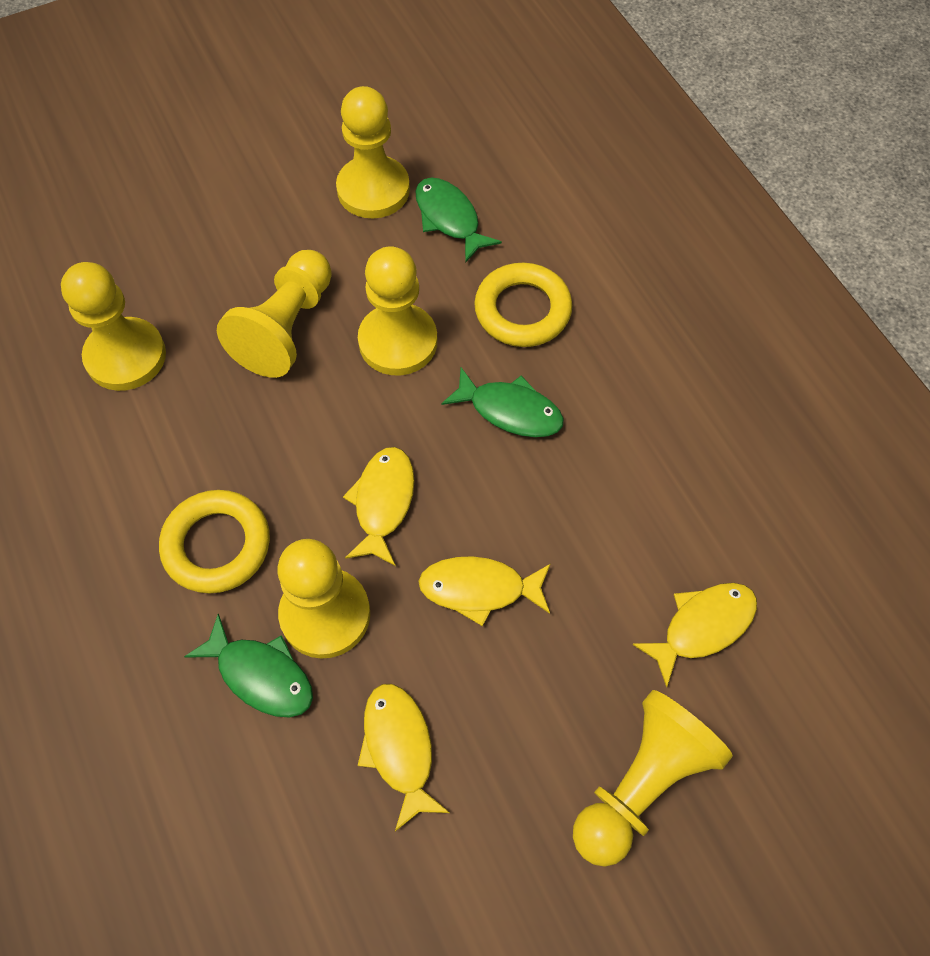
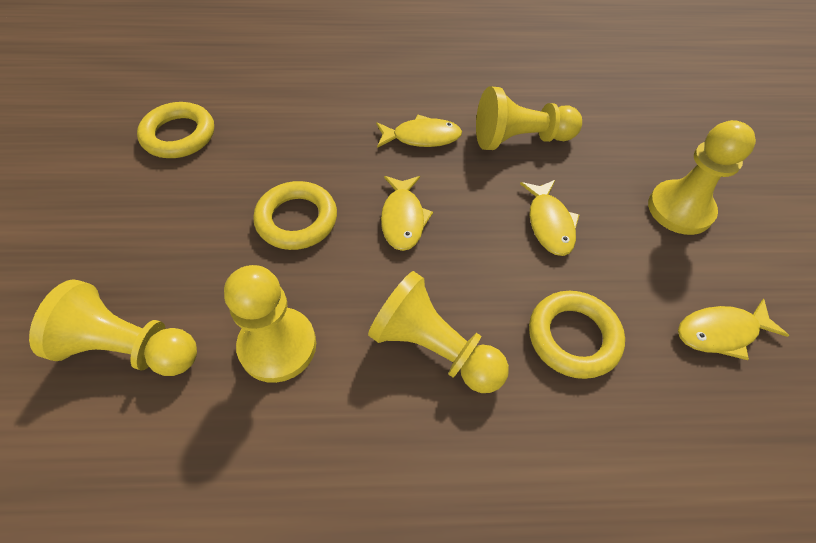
green fish: 3 -> 0
yellow pawn: 6 -> 5
yellow ring: 2 -> 3

